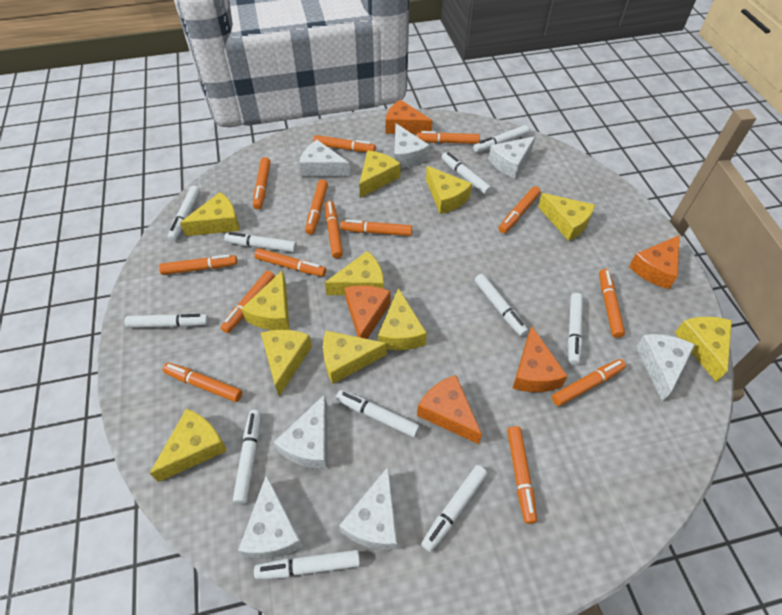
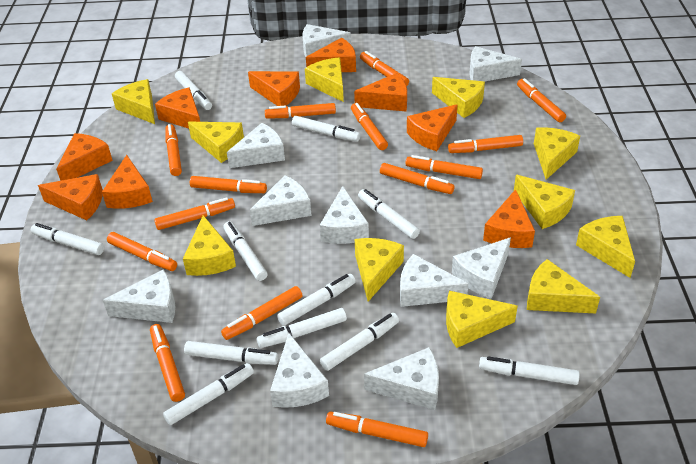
orange cheese: 5 -> 9
white cheese: 7 -> 10

